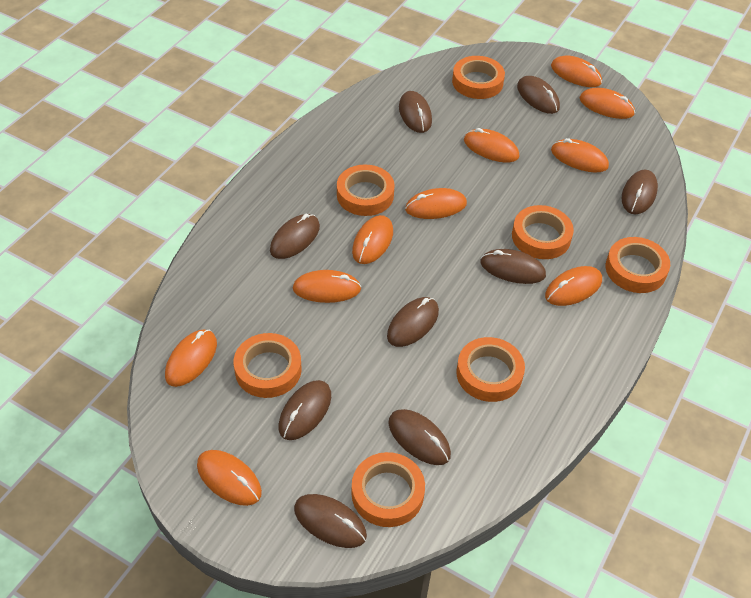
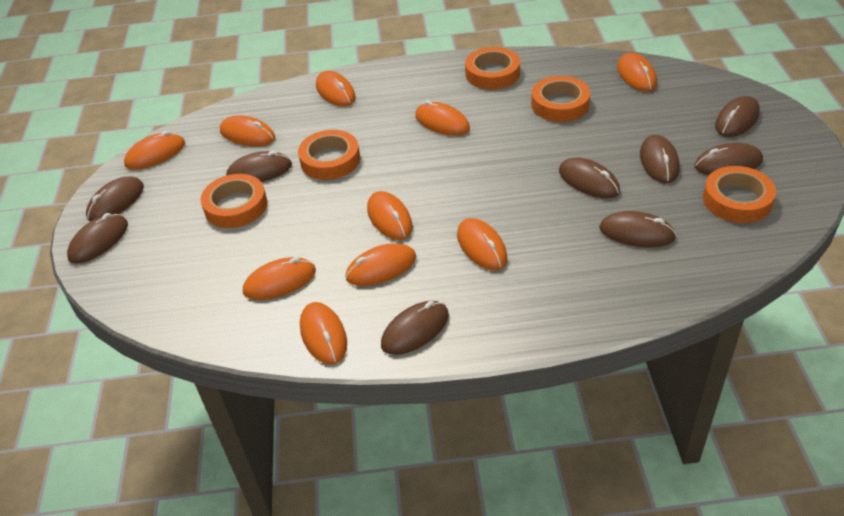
orange tape: 7 -> 5

